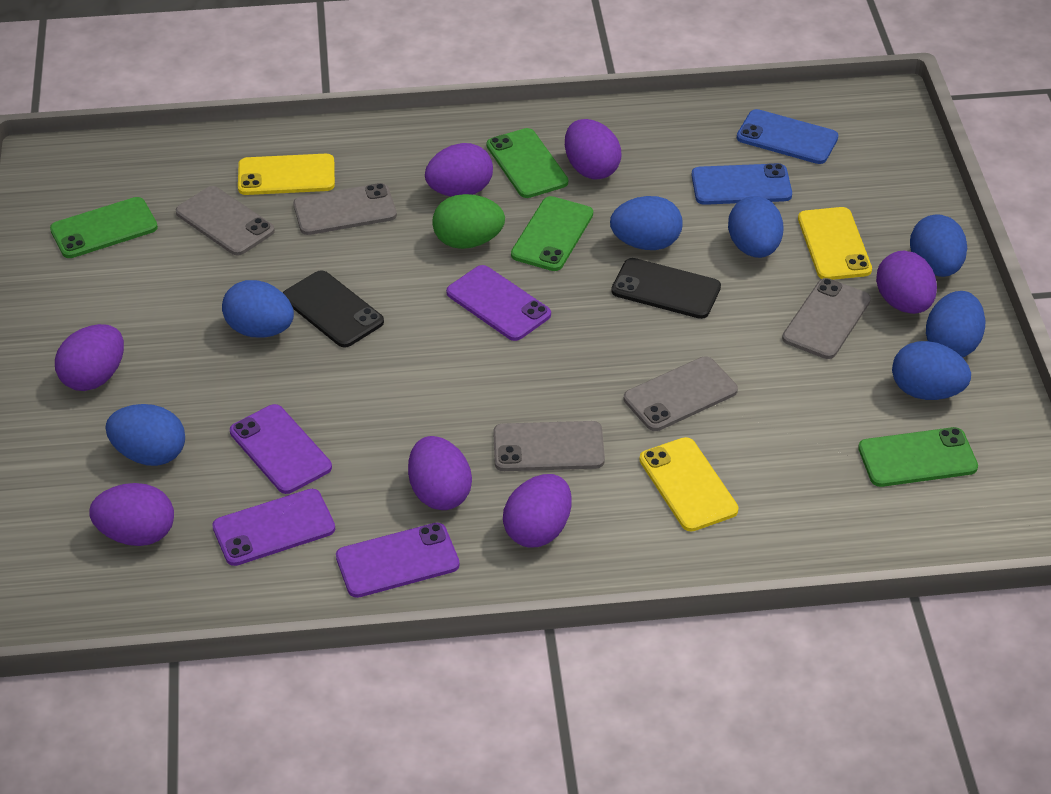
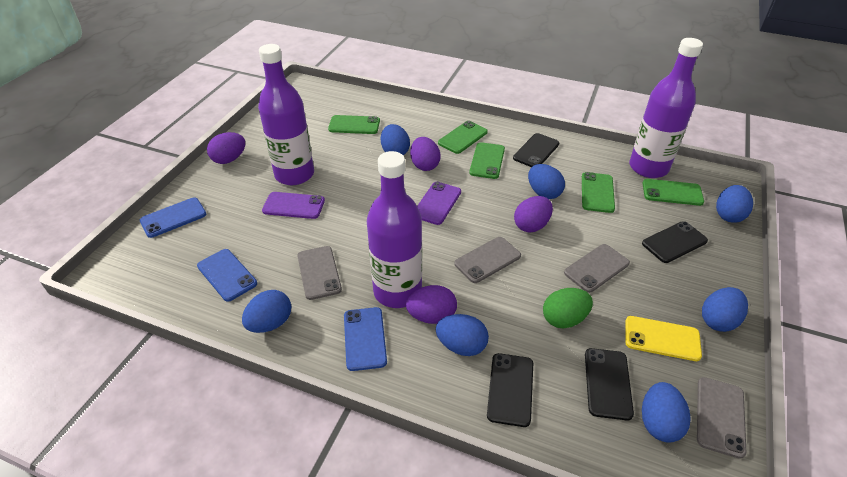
black phone: 2 -> 4
blue phone: 2 -> 3
green phone: 4 -> 5
grey phone: 5 -> 4
purple bottle: 0 -> 3
purple egg: 7 -> 4
purple phone: 4 -> 2
yellow phone: 3 -> 1

